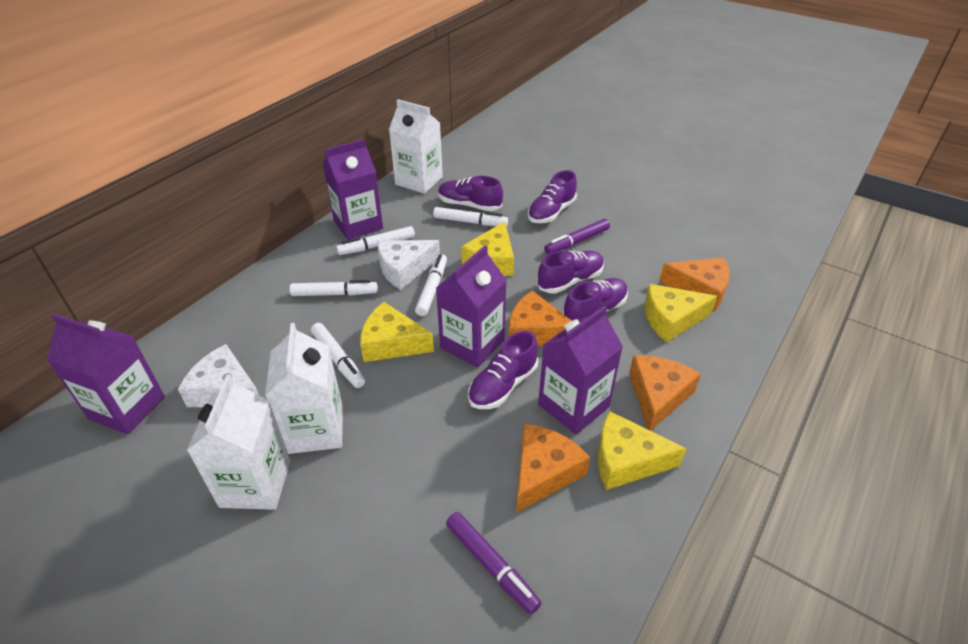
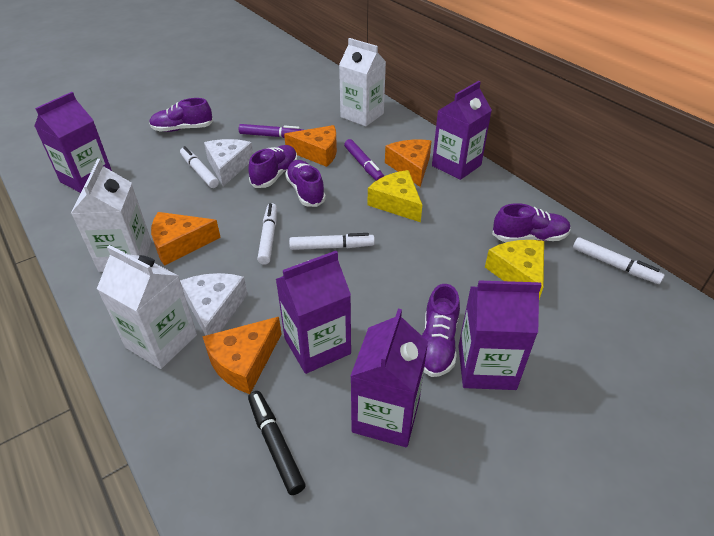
black marker: 0 -> 1
purple carton: 4 -> 5
white marker: 5 -> 4
yellow cheese: 4 -> 2

